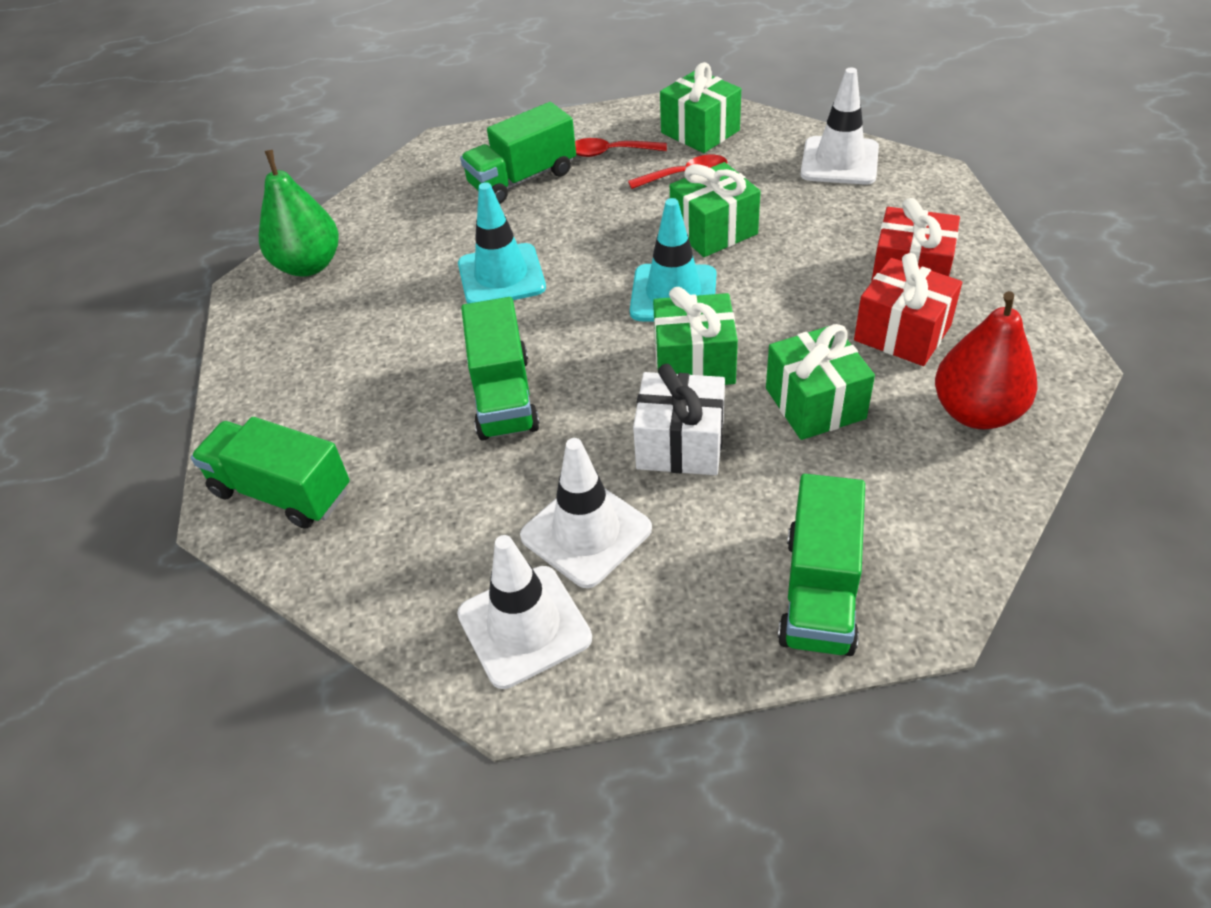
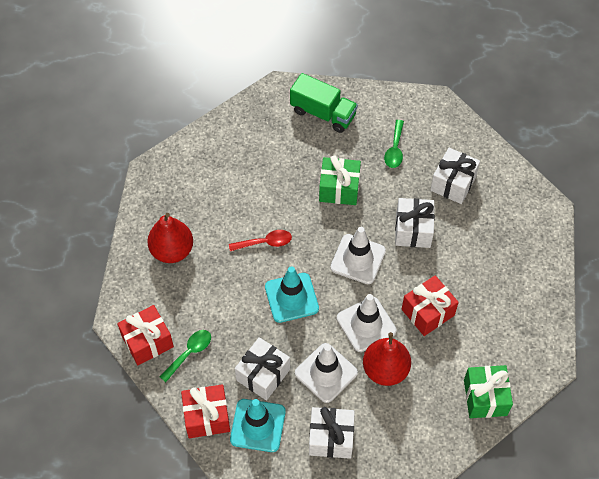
green gift: 4 -> 2
green pear: 1 -> 0
green spoon: 0 -> 2
green truck: 4 -> 1
red gift: 2 -> 3
red pear: 1 -> 2
red spoon: 2 -> 1
white gift: 1 -> 4

